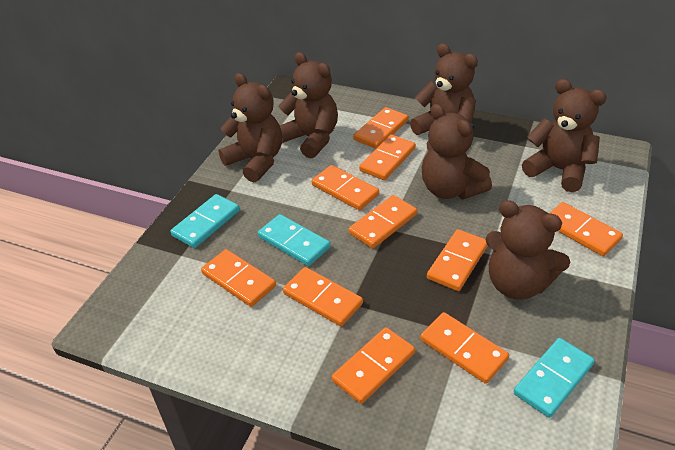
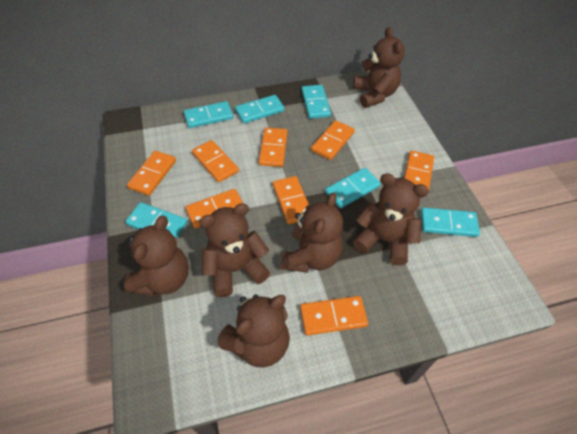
orange domino: 10 -> 8
turquoise domino: 3 -> 6

